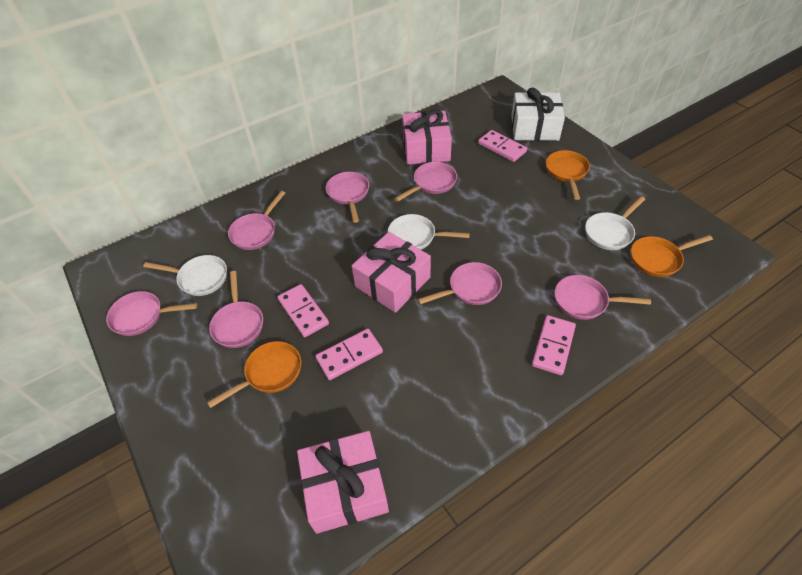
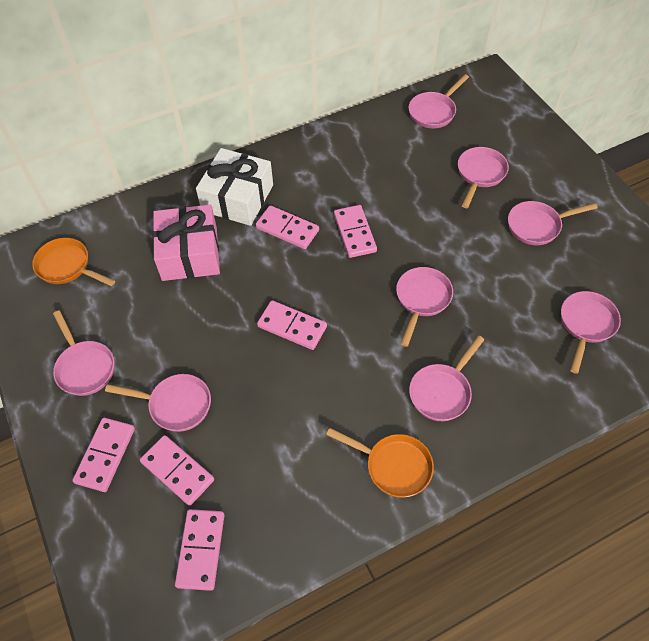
orange pan: 3 -> 2
pink domino: 4 -> 6
pink gift: 3 -> 1
pink pan: 7 -> 8
white pan: 3 -> 0

